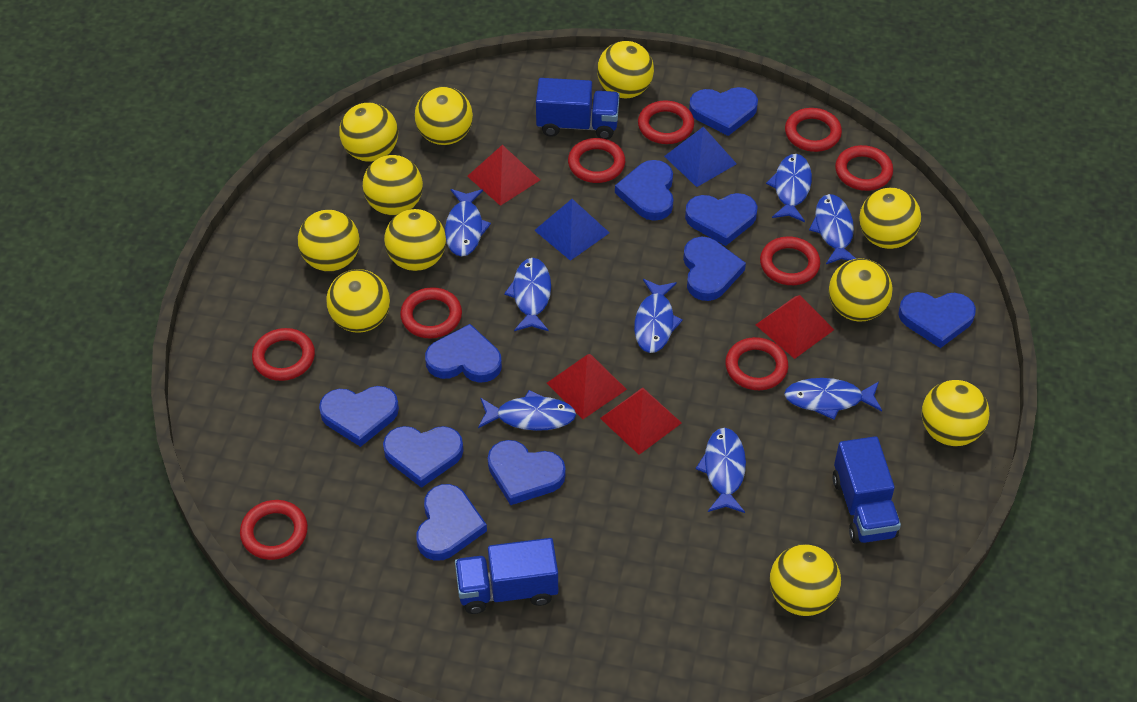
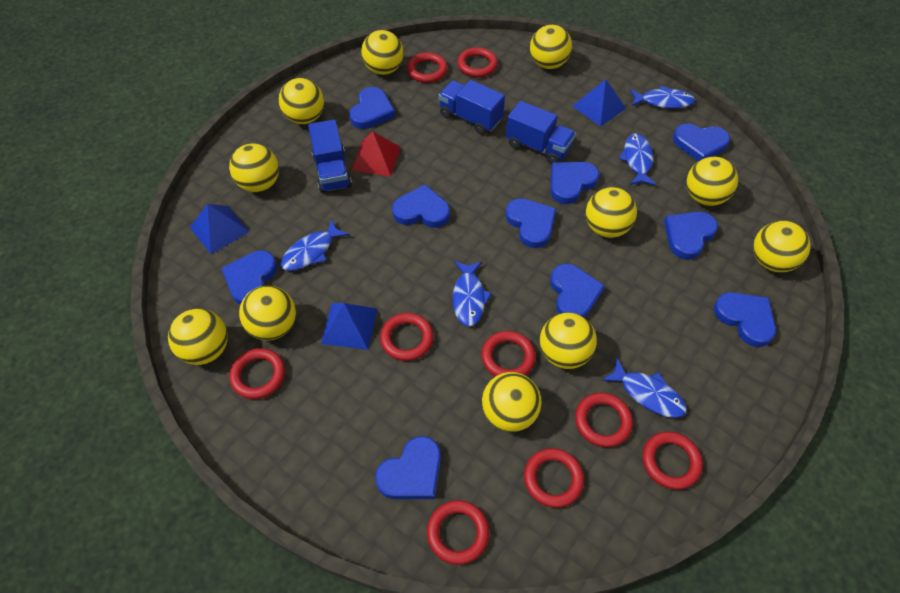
blue fish: 8 -> 5
blue pyramid: 2 -> 3
red pyramid: 4 -> 1

